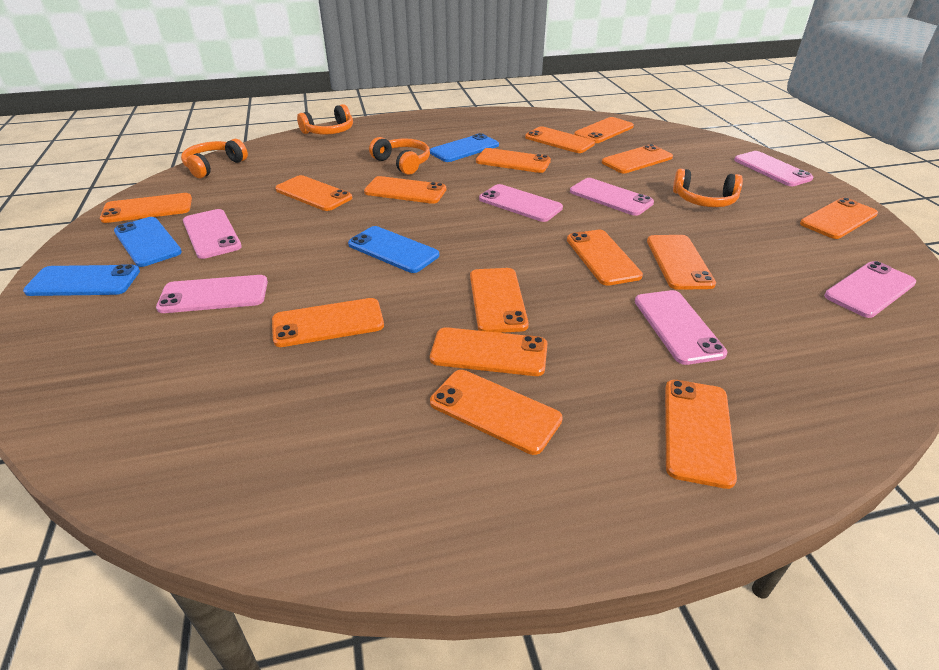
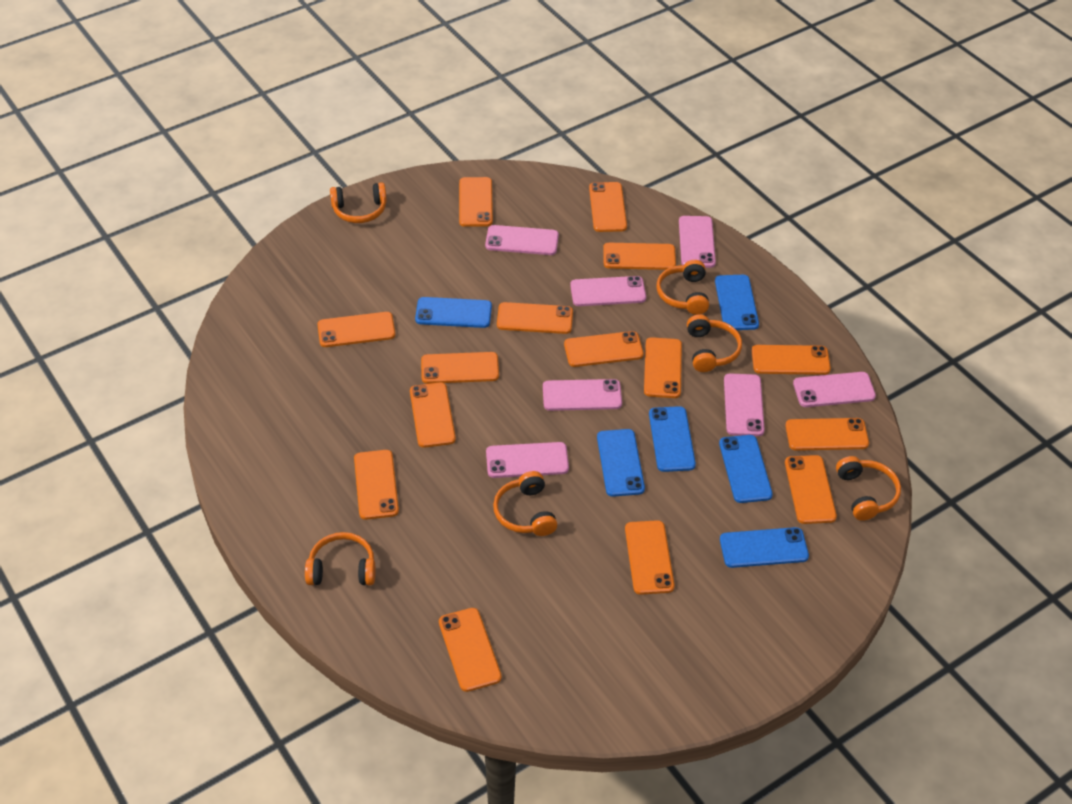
blue phone: 4 -> 6
orange headphones: 4 -> 6

